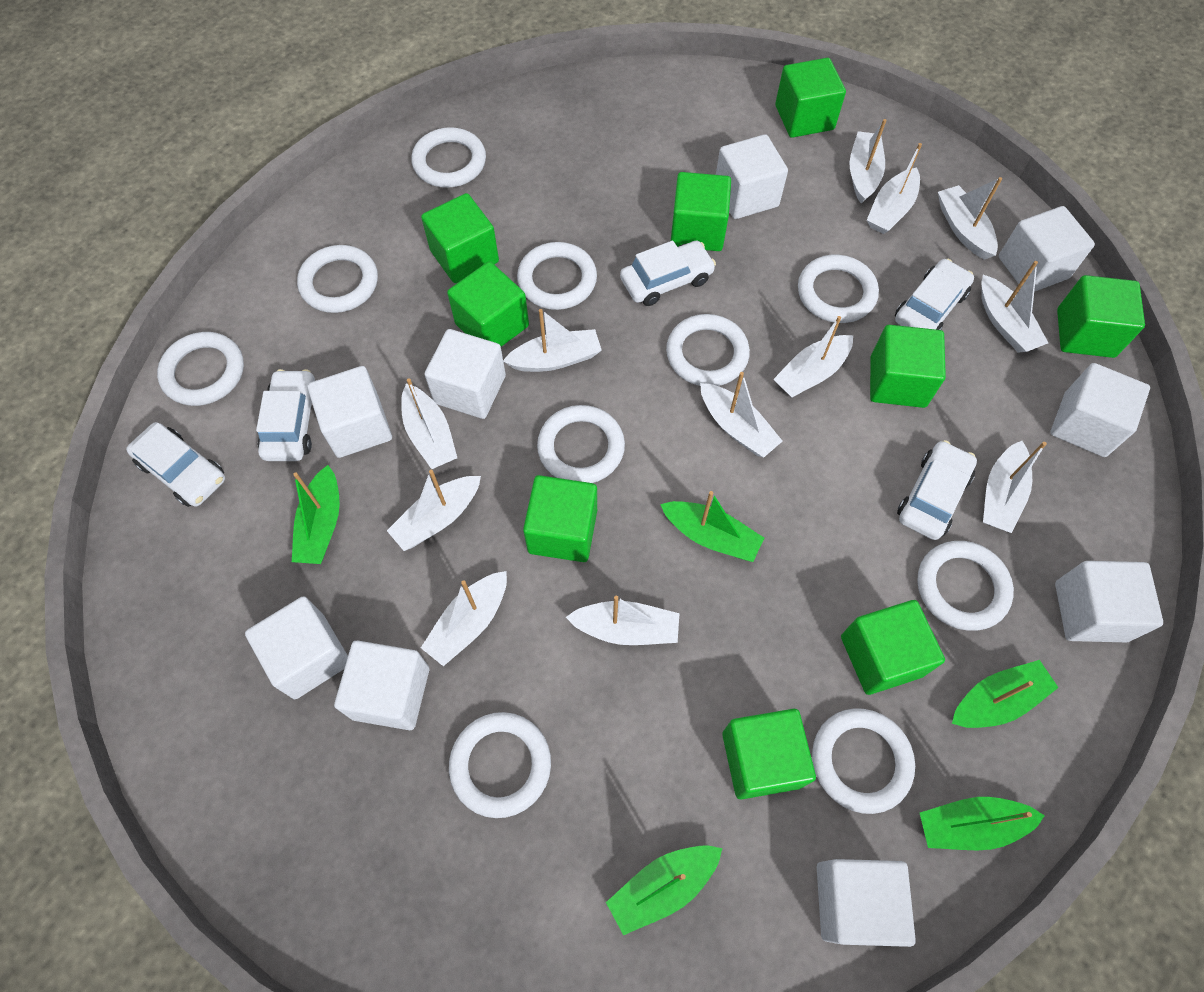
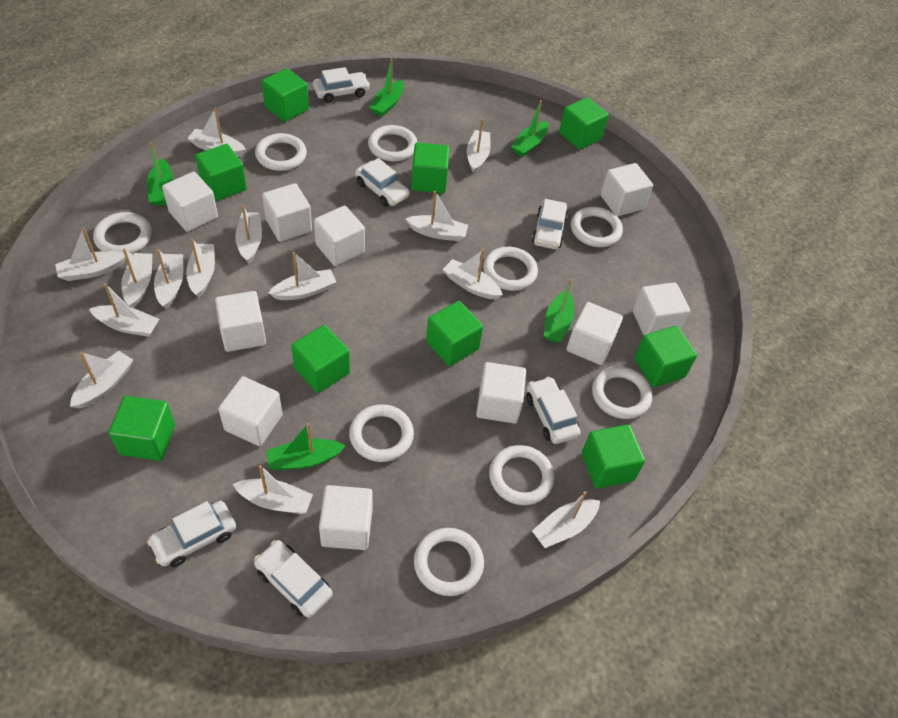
white boat: 12 -> 14
white car: 5 -> 6
white cube: 9 -> 10
white ring: 10 -> 9

